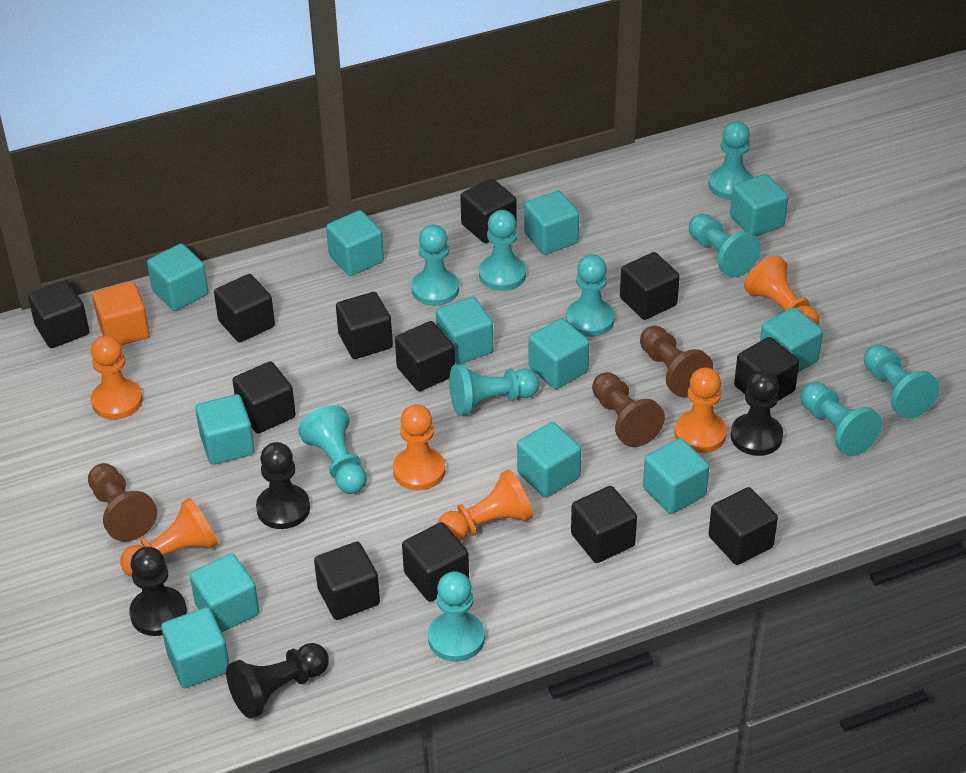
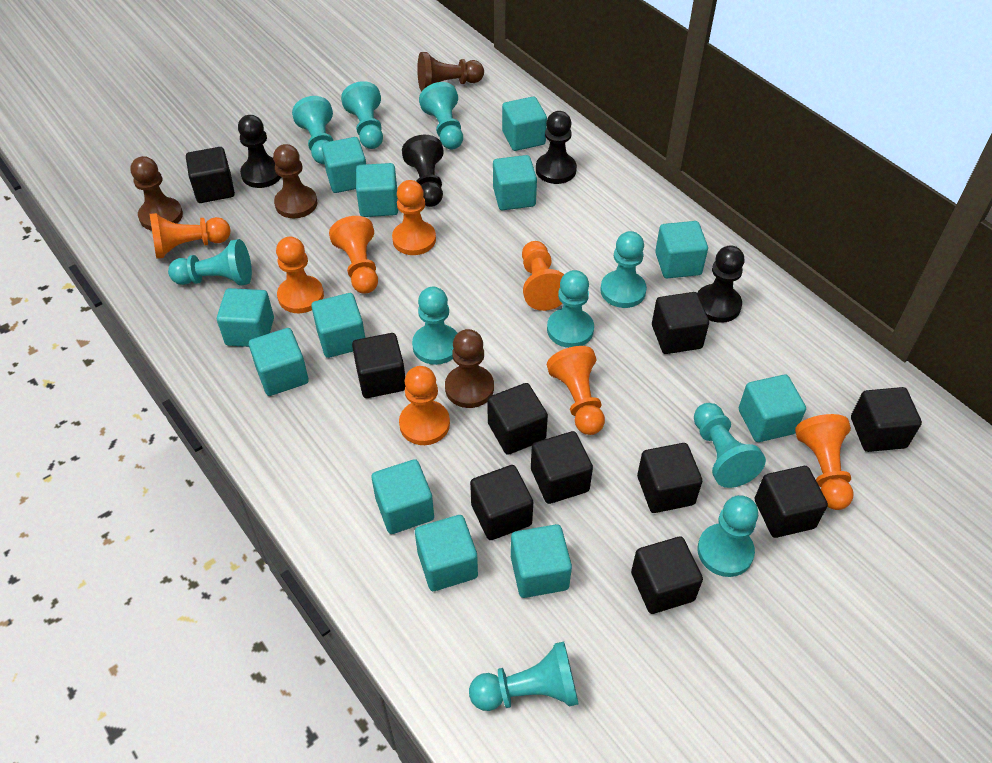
black cube: 12 -> 10
brown pawn: 3 -> 4
orange cube: 1 -> 0
orange pawn: 6 -> 8

